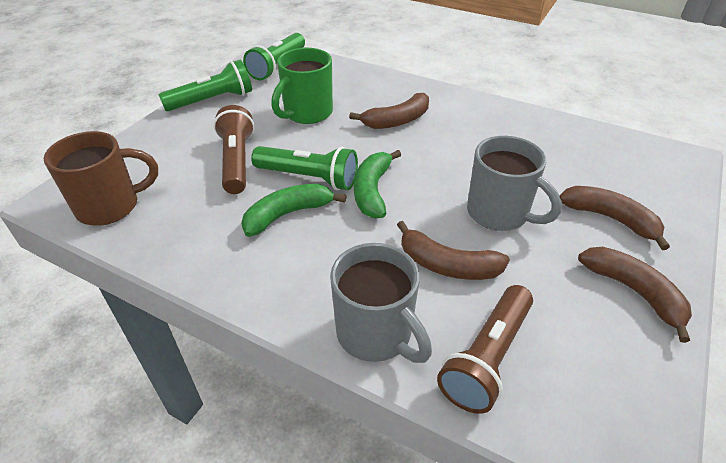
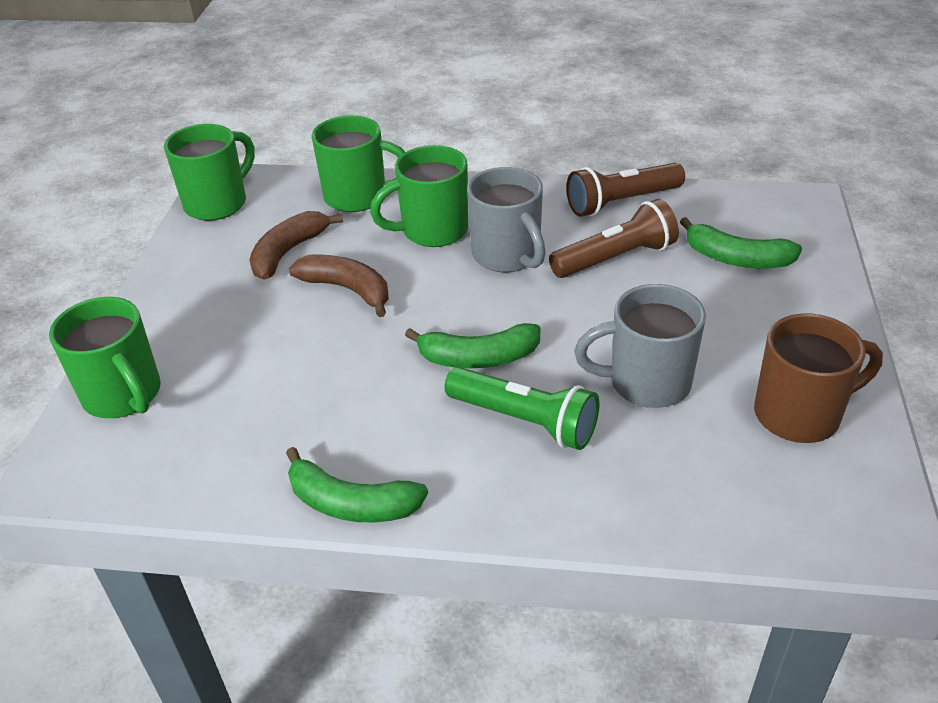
brown banana: 4 -> 2
green banana: 2 -> 3
green flashlight: 3 -> 1
green mug: 1 -> 4

